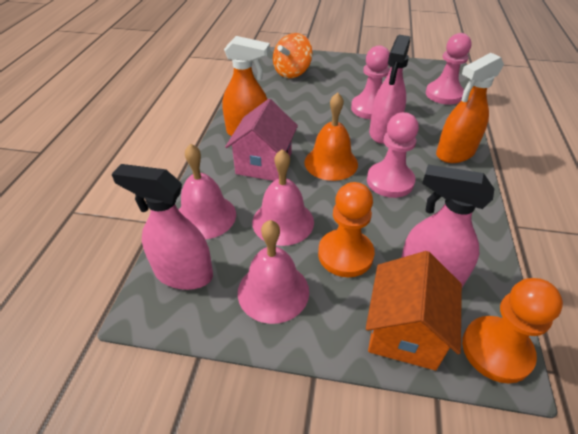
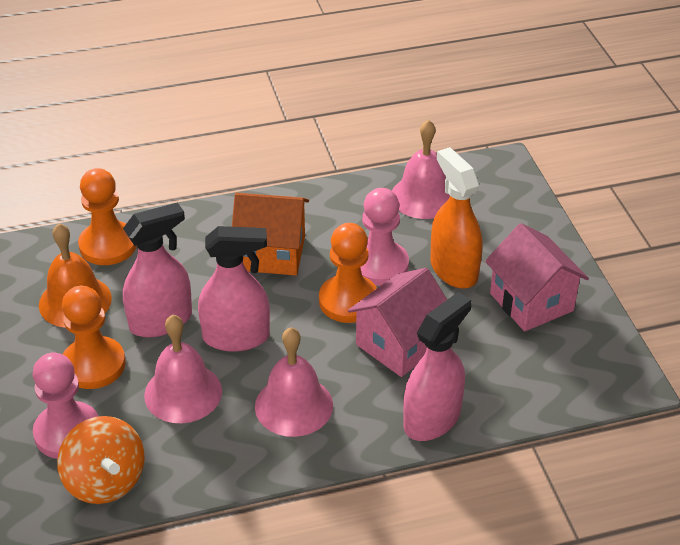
orange pawn: 2 -> 3
orange spray bottle: 2 -> 1
pink house: 1 -> 2
pink pawn: 3 -> 2

